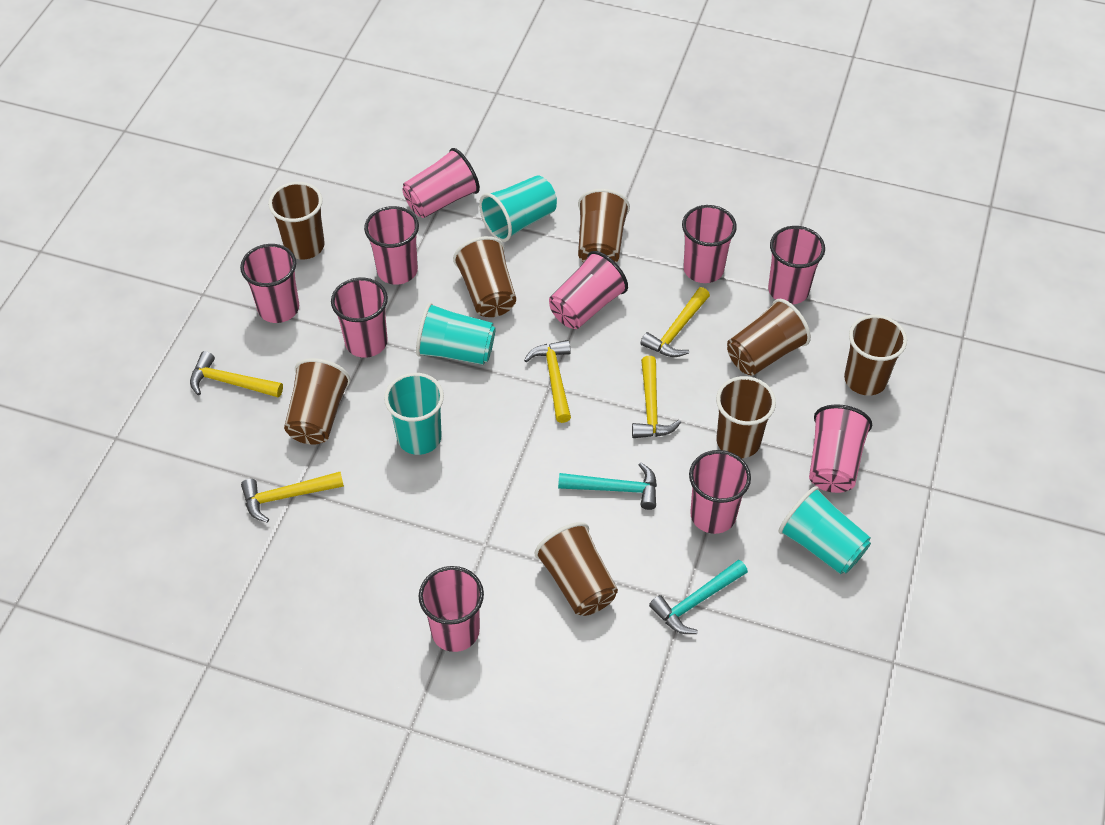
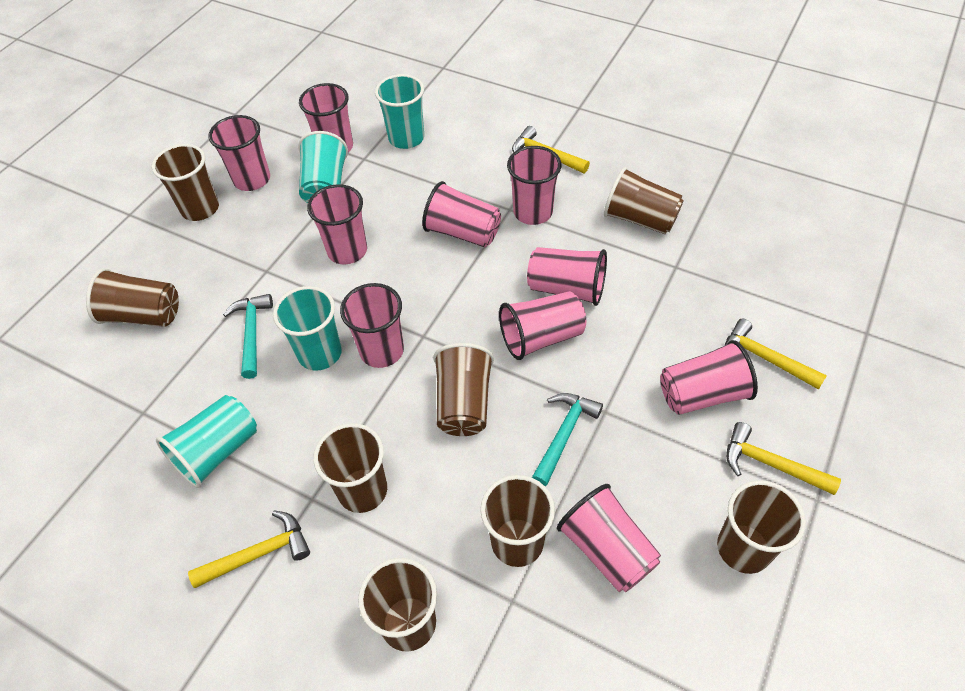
yellow hammer: 5 -> 4

